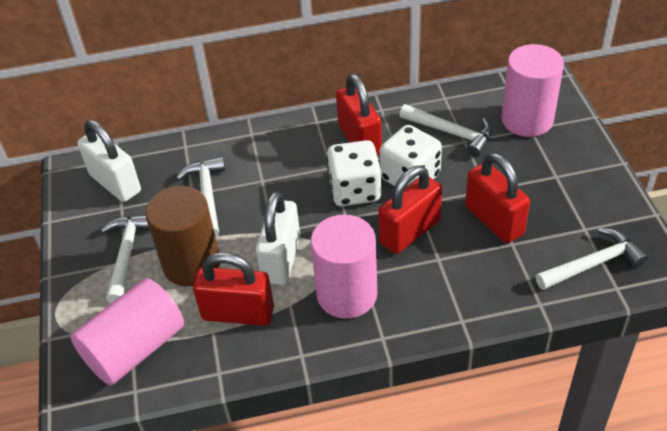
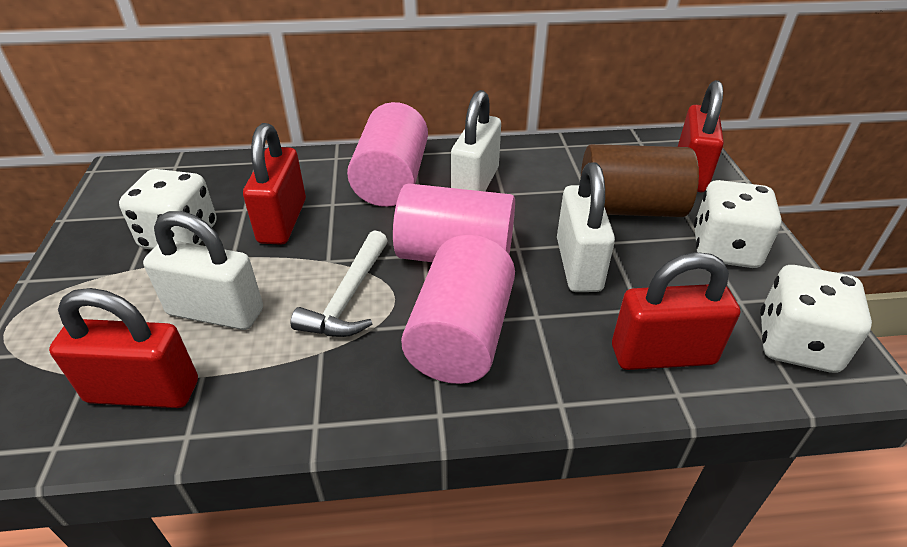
white dice: 2 -> 3
white hammer: 4 -> 1
white padlock: 2 -> 3

